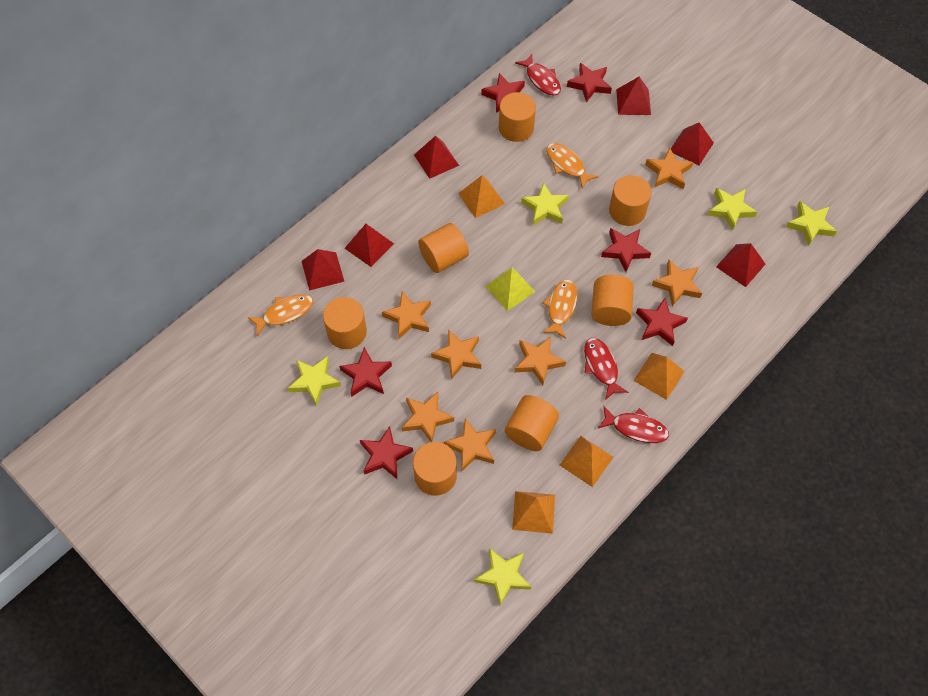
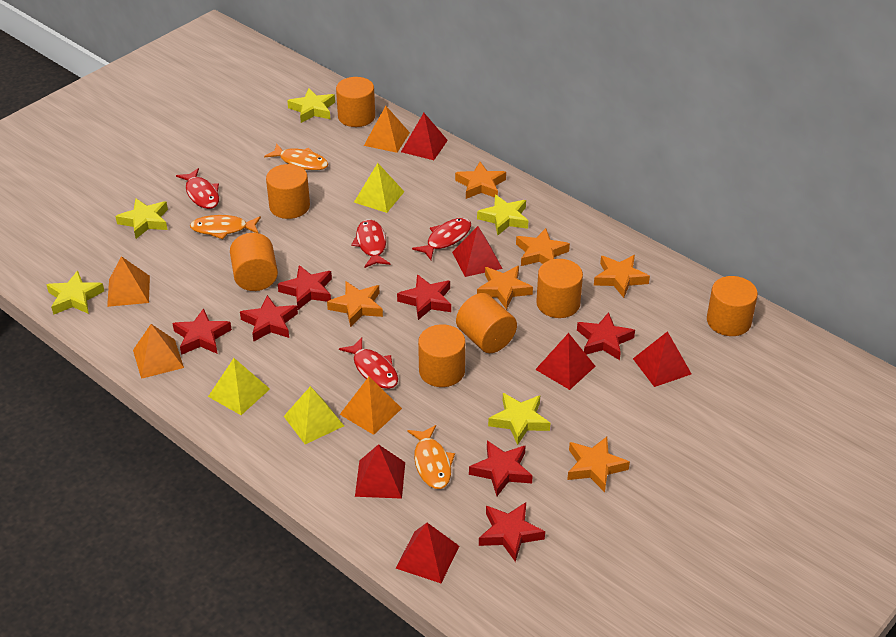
orange star: 7 -> 6
red fish: 3 -> 4
red star: 6 -> 7
yellow pyramid: 1 -> 3

